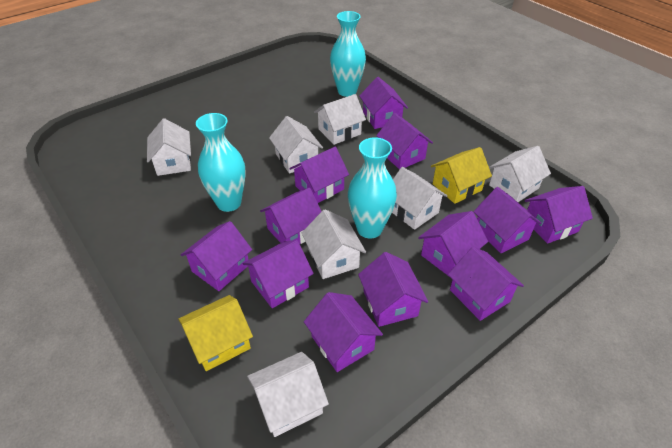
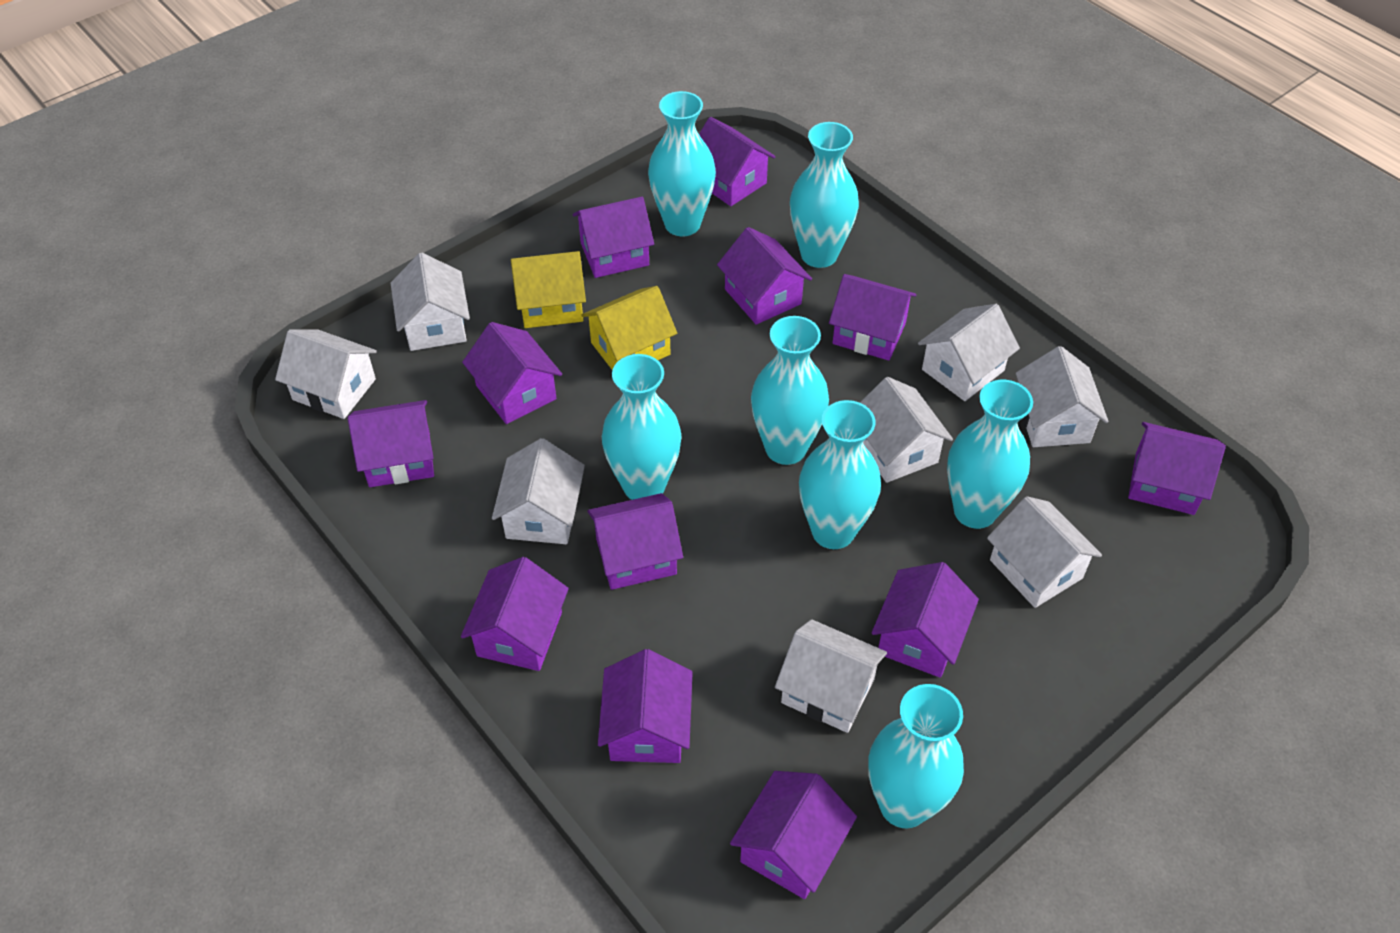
turquoise vase: 3 -> 7
white house: 7 -> 8

